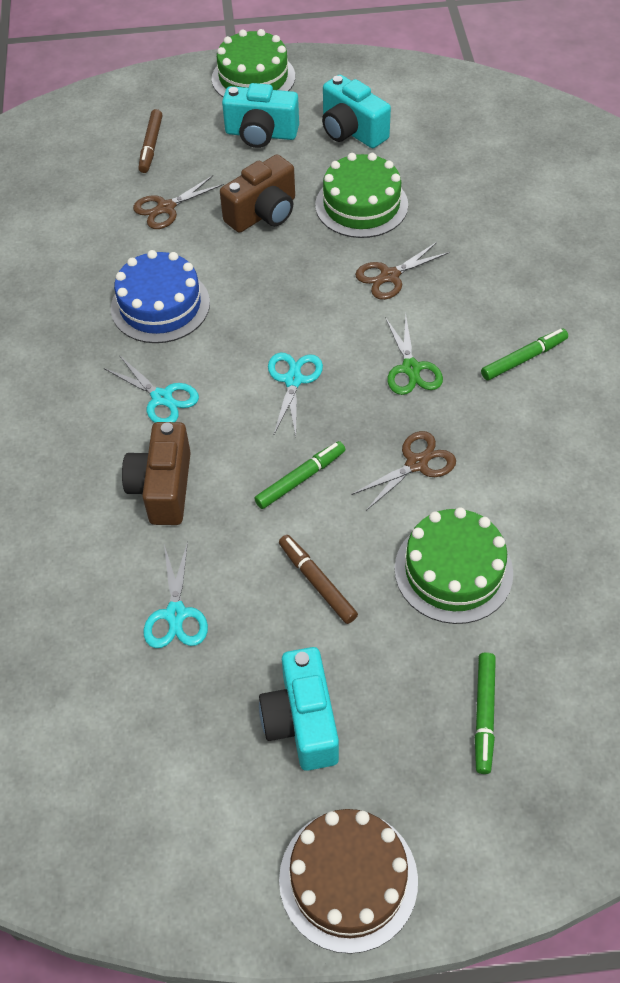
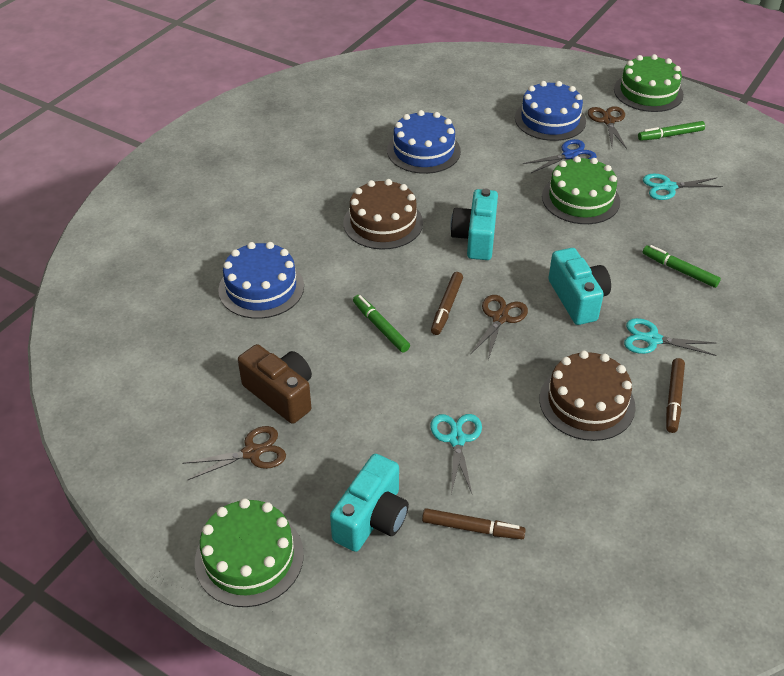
blue cake: 1 -> 3
blue scissors: 0 -> 1
brown cake: 1 -> 2
brown camera: 2 -> 1
brown marker: 2 -> 3
green scissors: 1 -> 0

